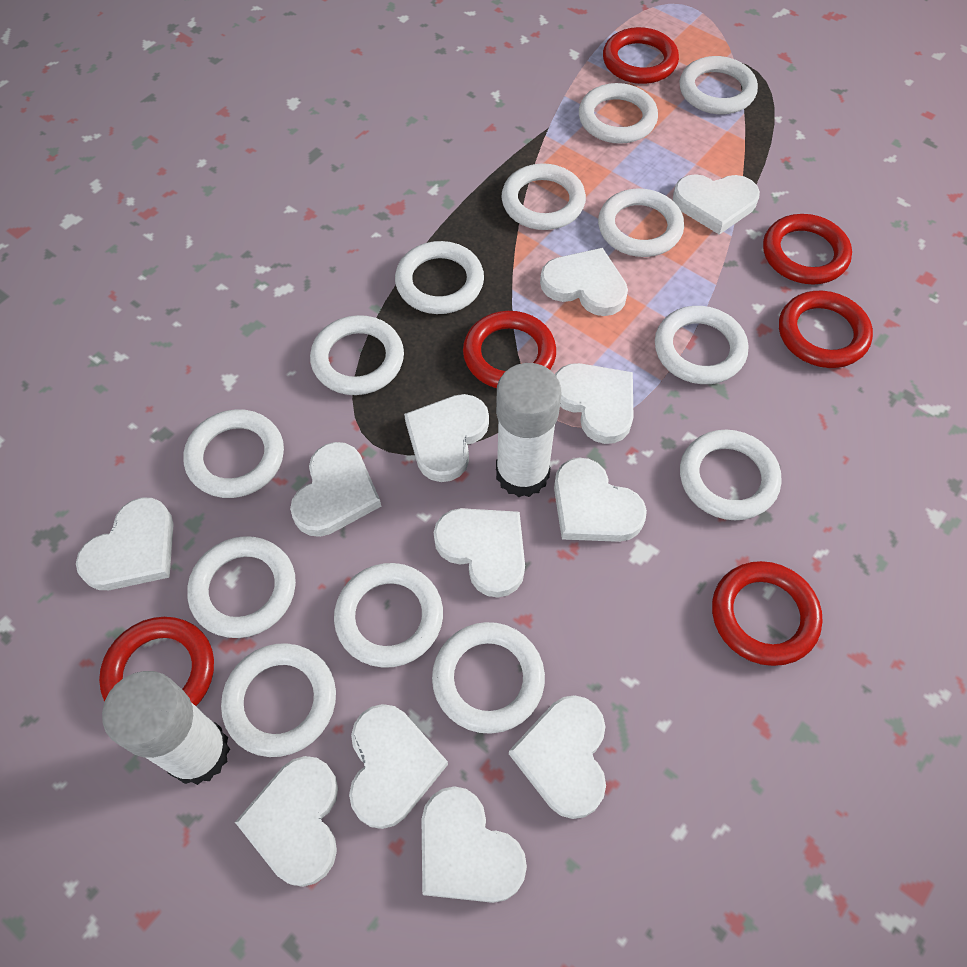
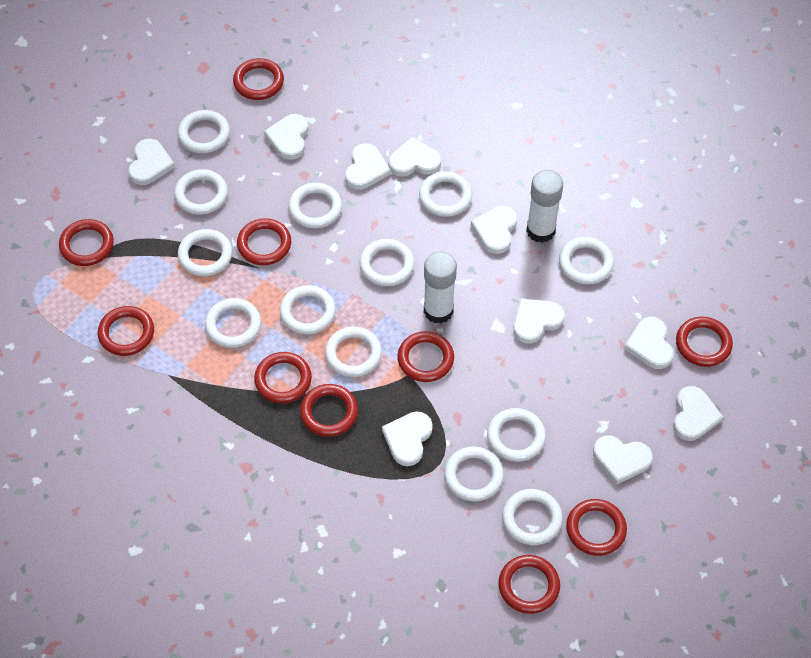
red ring: 6 -> 10
white heart: 12 -> 10

